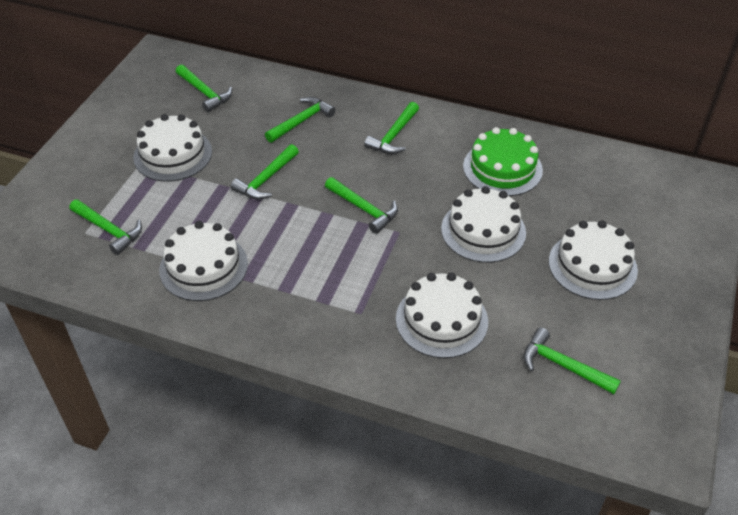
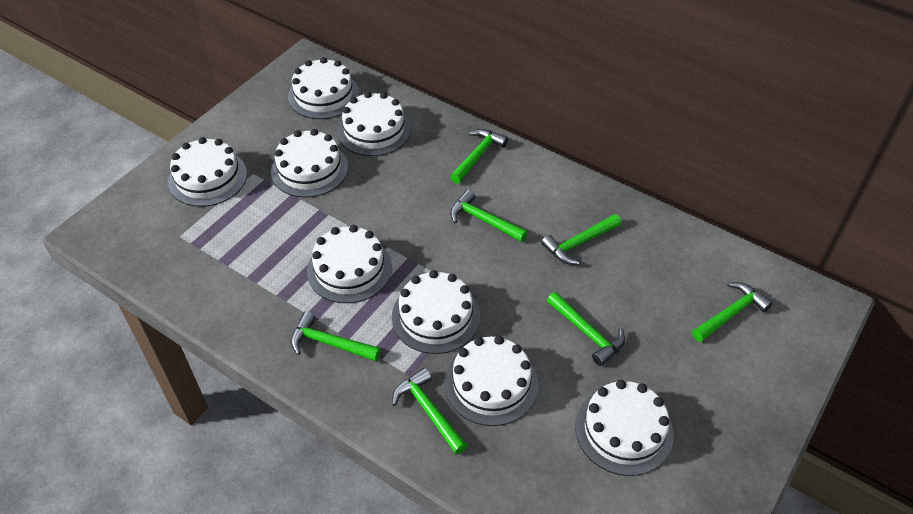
green cake: 1 -> 0
white cake: 5 -> 8

